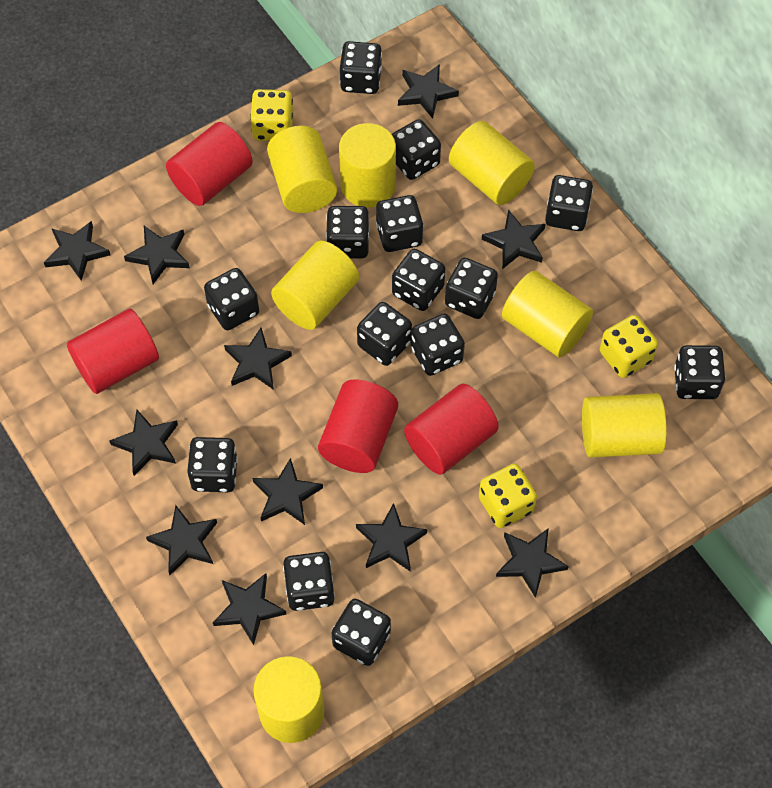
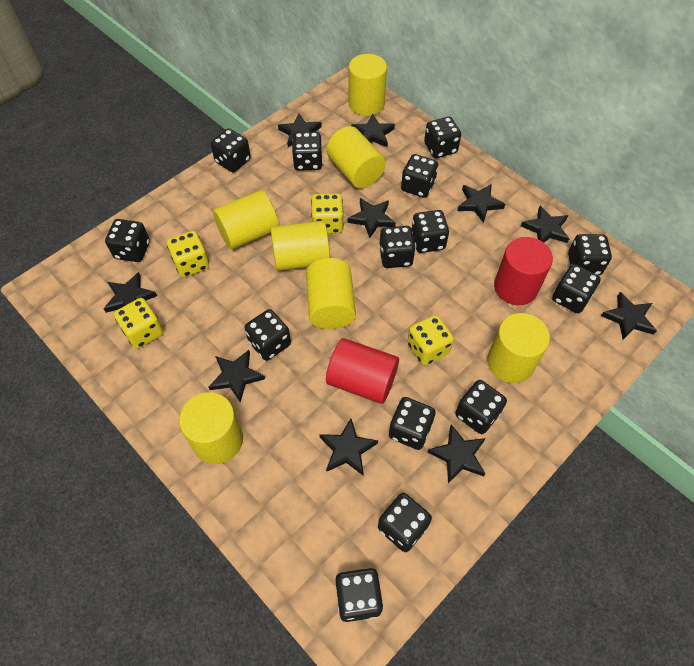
black star: 11 -> 10
red cylinder: 4 -> 2
yellow dice: 3 -> 4

